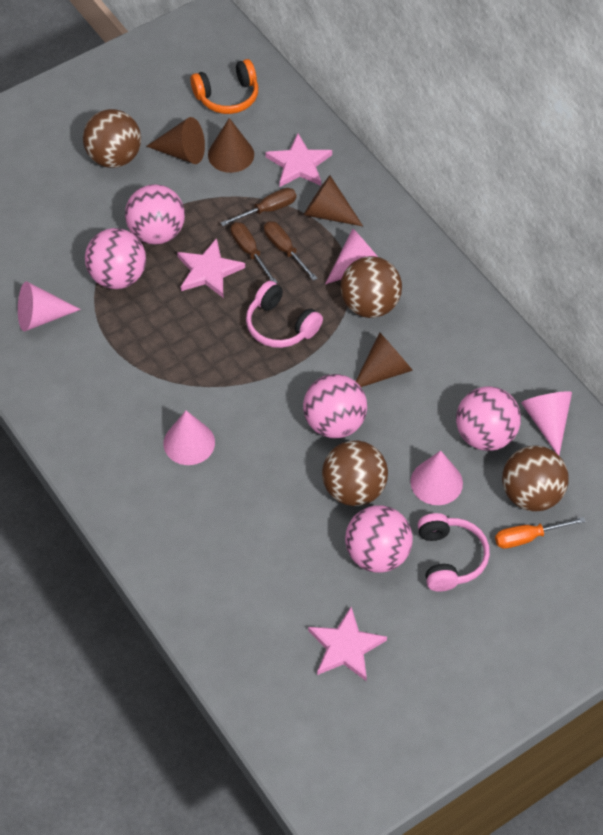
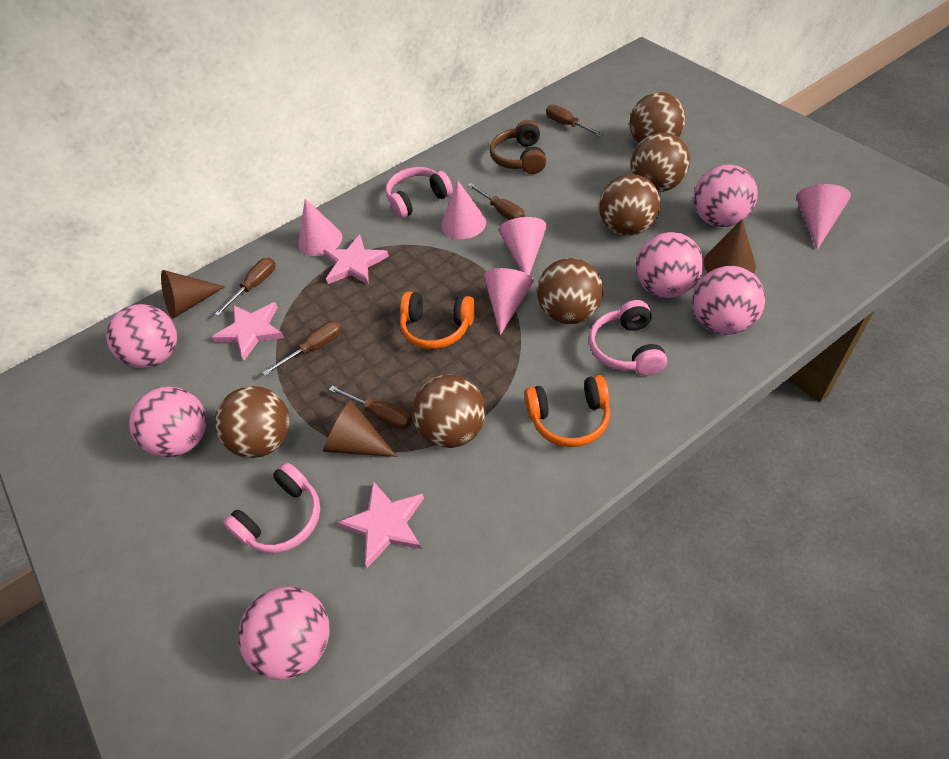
brown ball: 4 -> 6
brown cone: 4 -> 3
brown headphones: 0 -> 1
brown screwdriver: 3 -> 5
orange headphones: 1 -> 2
orange screwdriver: 1 -> 0
pink ball: 5 -> 6
pink headphones: 2 -> 3

